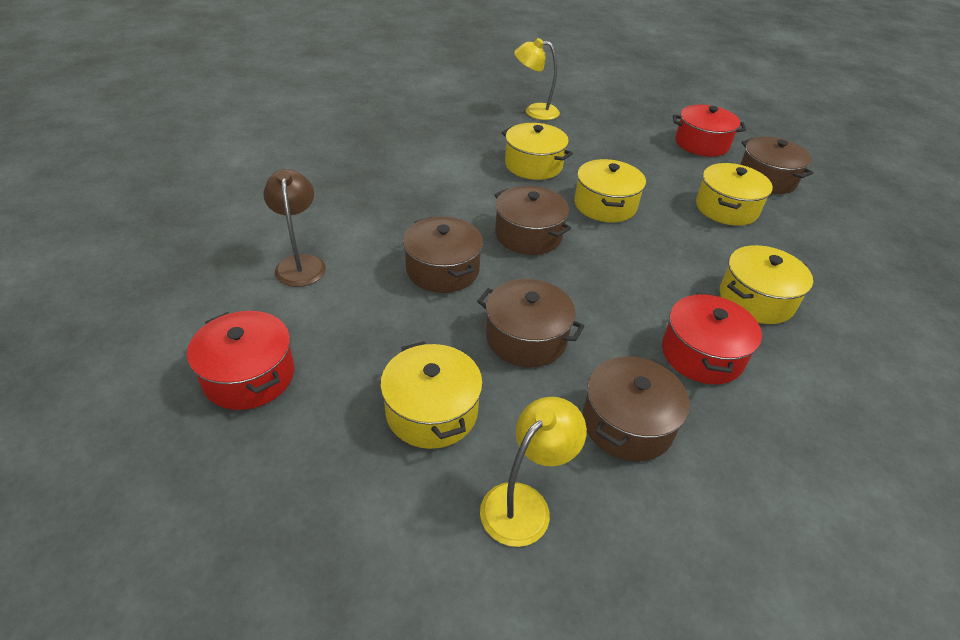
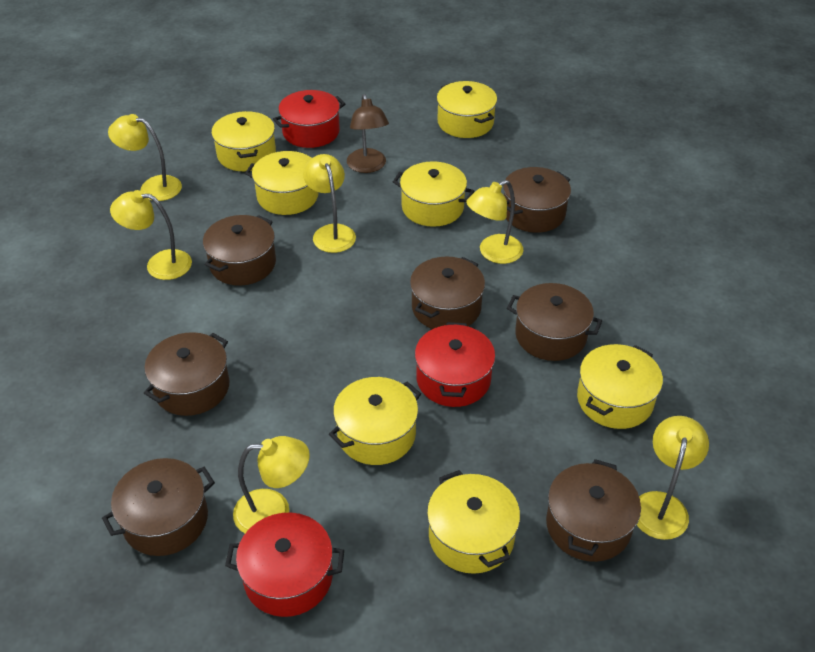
brown pot: 5 -> 7
yellow lamp: 2 -> 6
yellow pot: 5 -> 7

